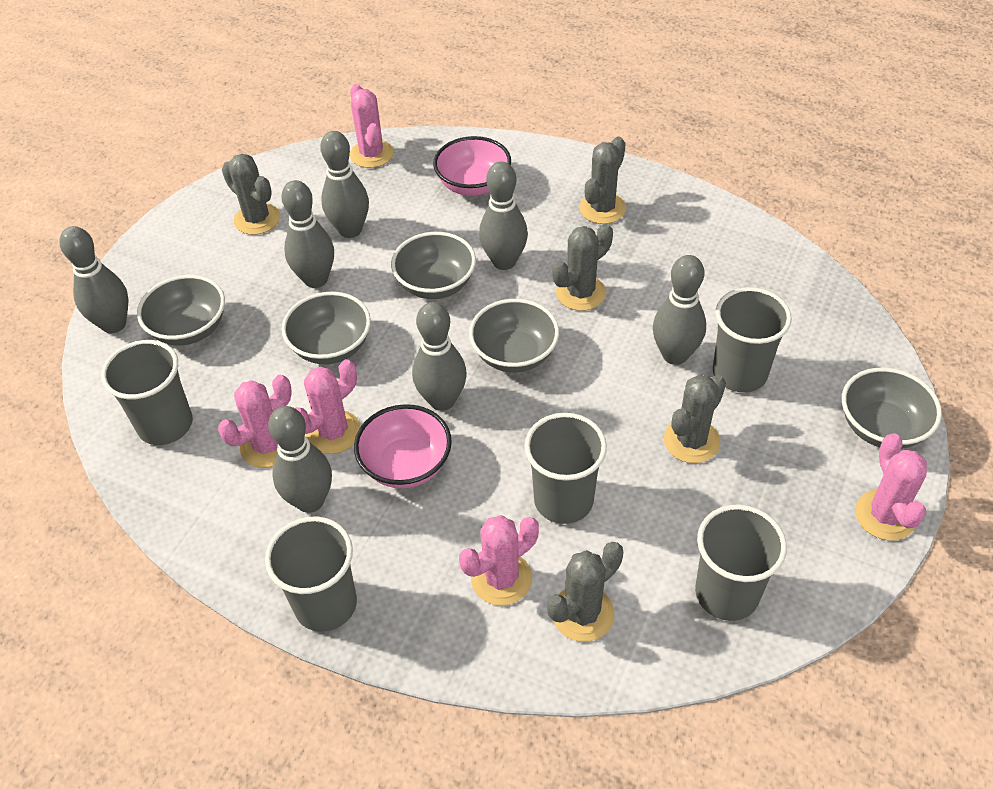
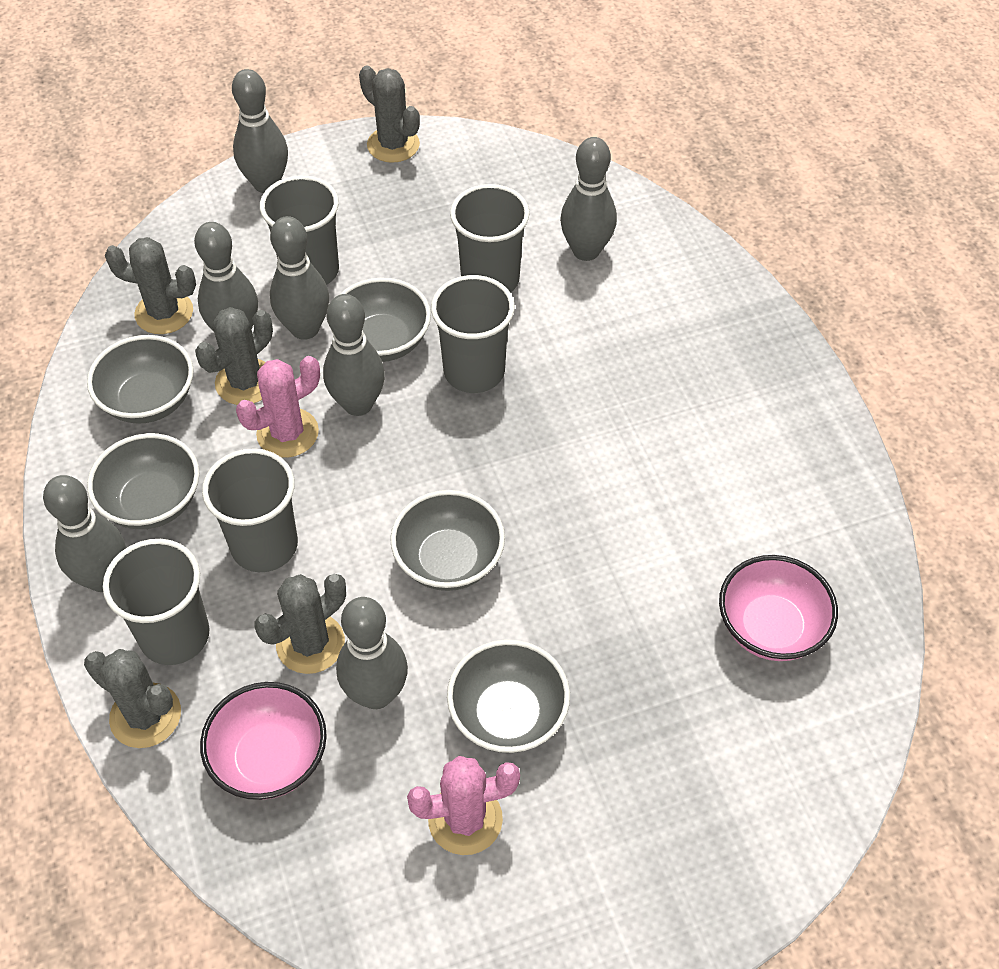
pink cactus: 5 -> 2

